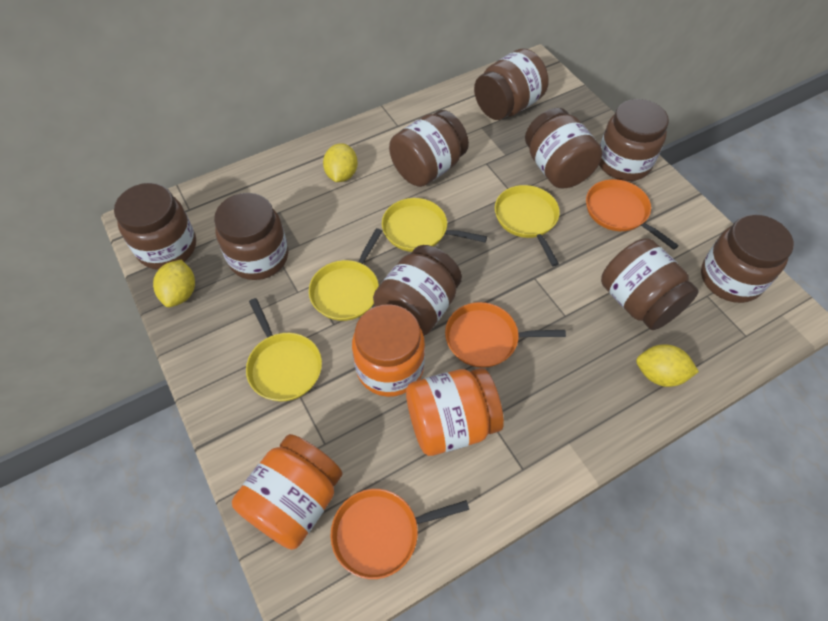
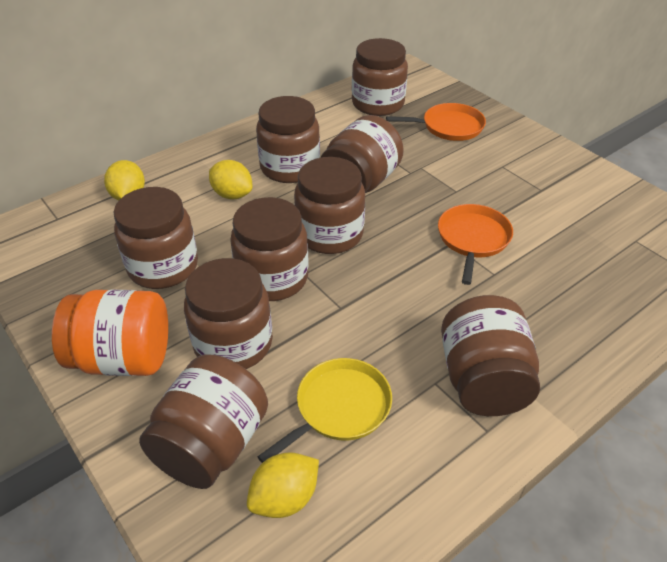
orange jar: 3 -> 1
orange pan: 3 -> 2
yellow pan: 4 -> 1

